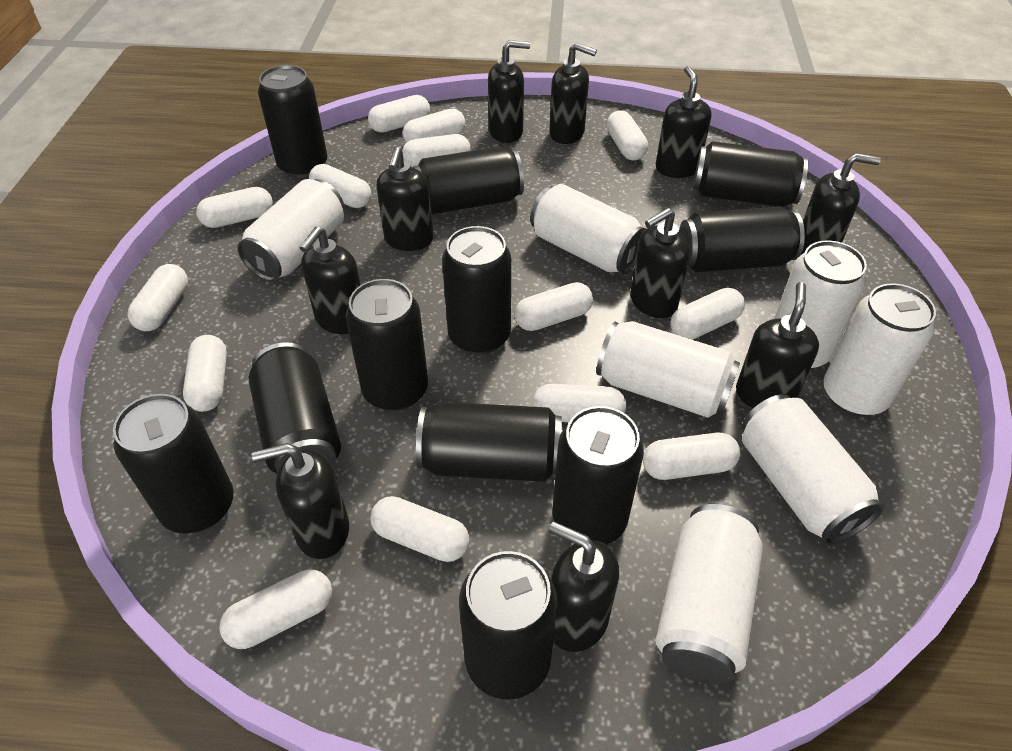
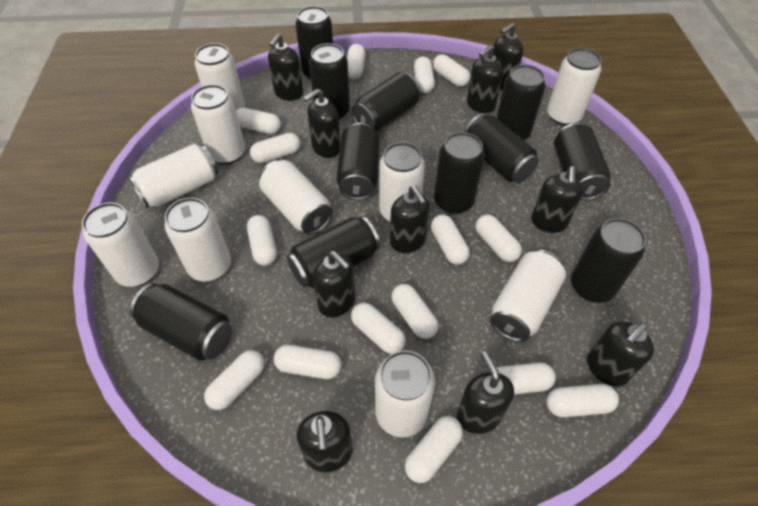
white can: 7 -> 10
white capsule: 14 -> 15

